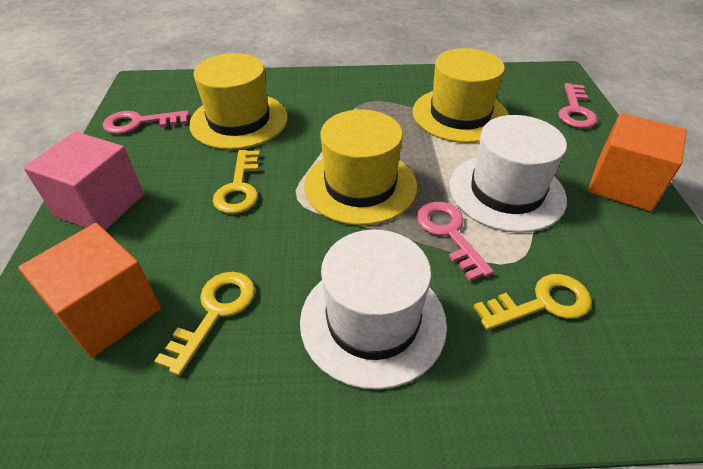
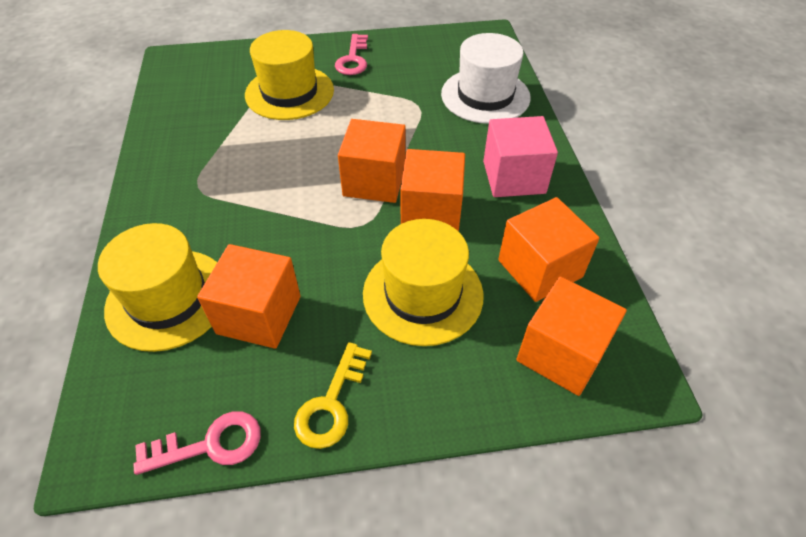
orange cube: 2 -> 5
pink key: 3 -> 2
white hat: 2 -> 1
yellow key: 3 -> 1

